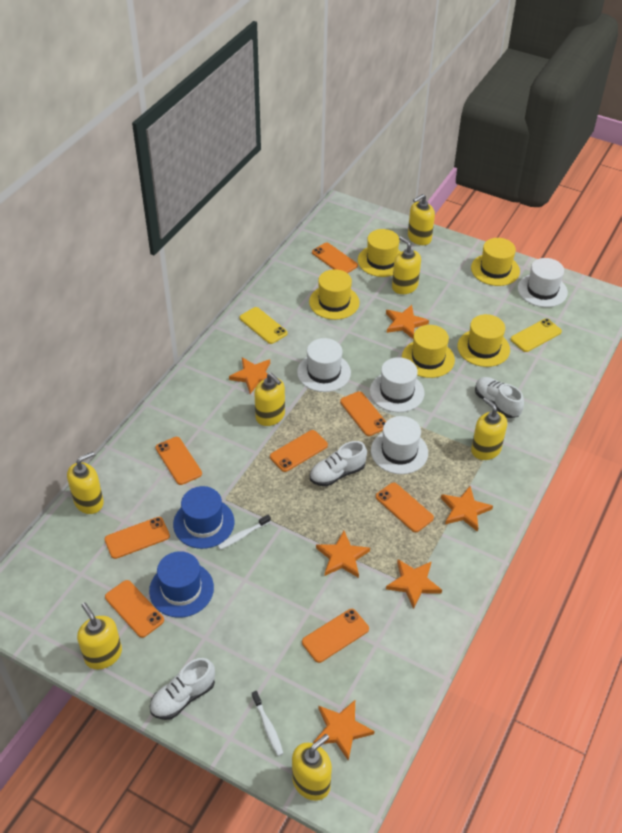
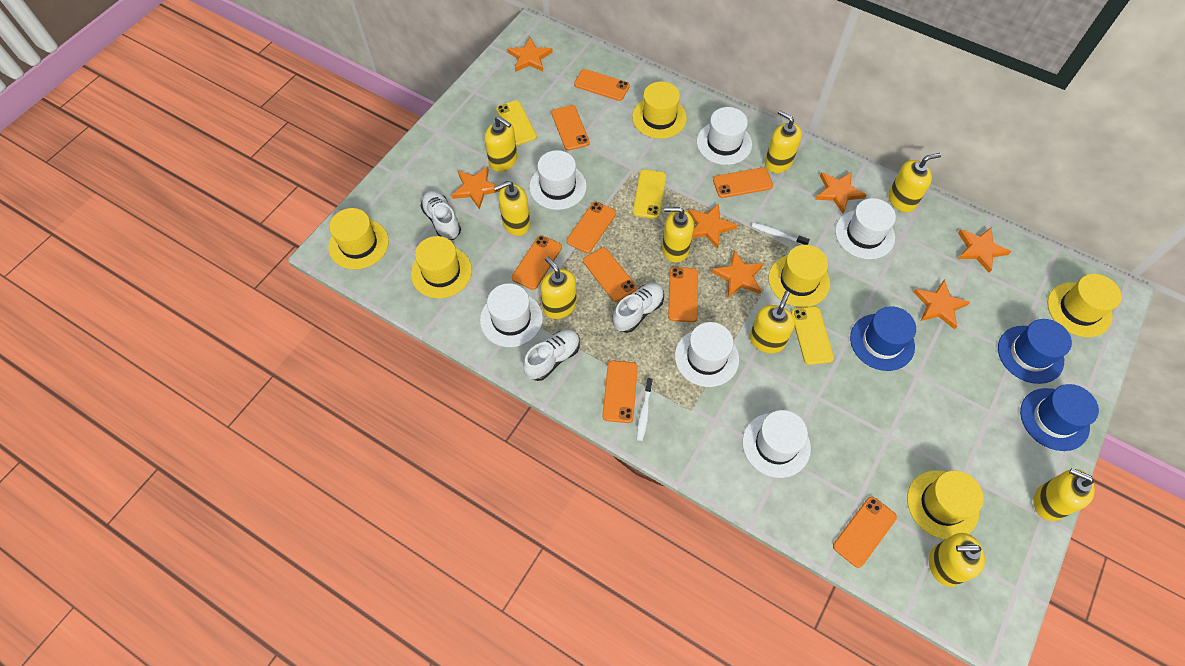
blue hat: 2 -> 3
orange phone: 8 -> 9
orange star: 6 -> 7
white hat: 4 -> 6
yellow hat: 5 -> 6
yellow phone: 2 -> 3
yellow soap dispenser: 7 -> 9

